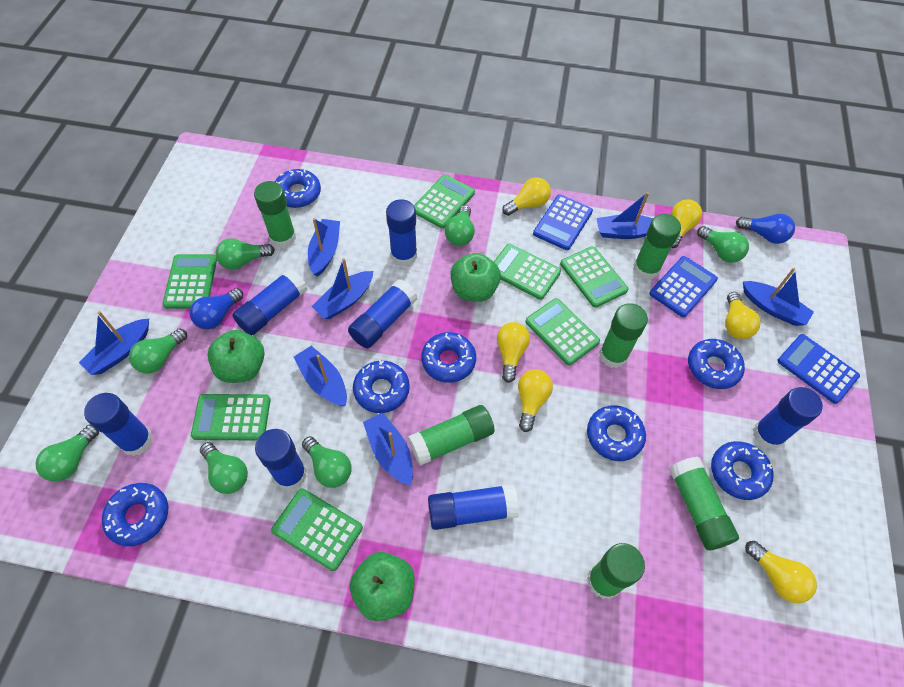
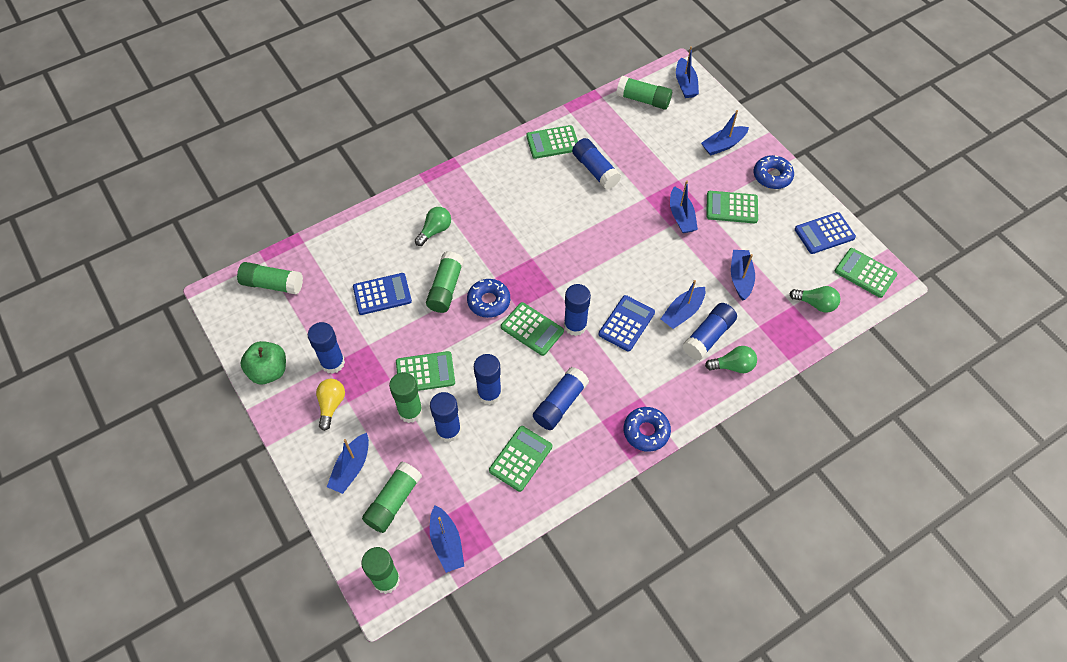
blue donut: 7 -> 3
blue light bulb: 2 -> 0
green apple: 3 -> 1
green calculator: 7 -> 6
green light bulb: 7 -> 3
yellow light bulb: 6 -> 1

